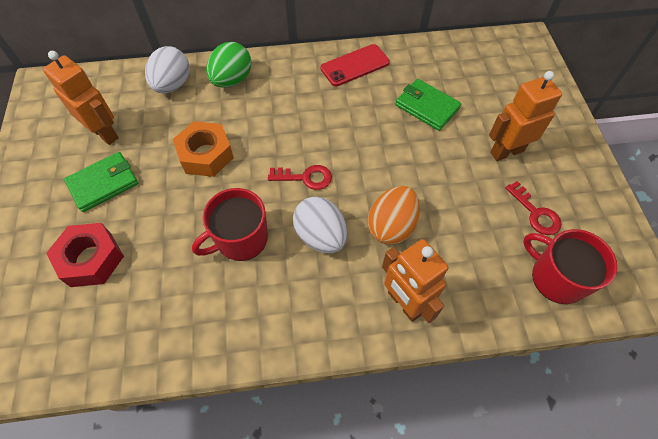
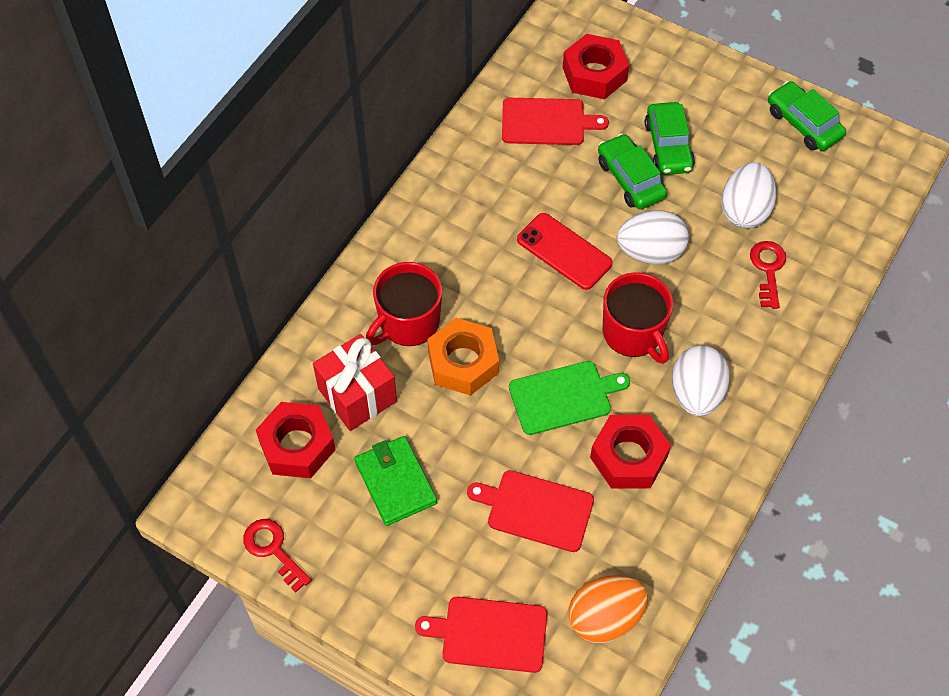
green car: 0 -> 3
green cutting board: 0 -> 1
green egg: 1 -> 0
green wallet: 2 -> 1
orange robot: 3 -> 0
red cutting board: 0 -> 3
red gift: 0 -> 1
red nut: 1 -> 3
white egg: 2 -> 3

